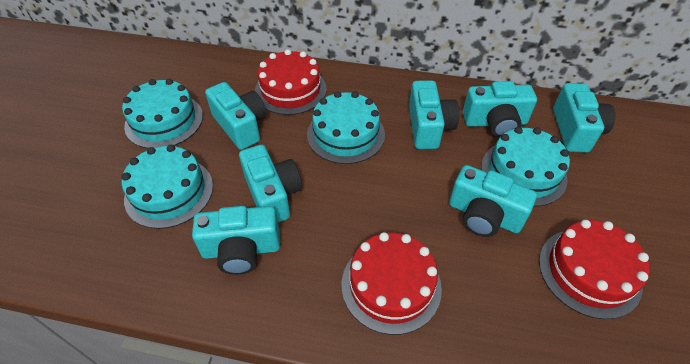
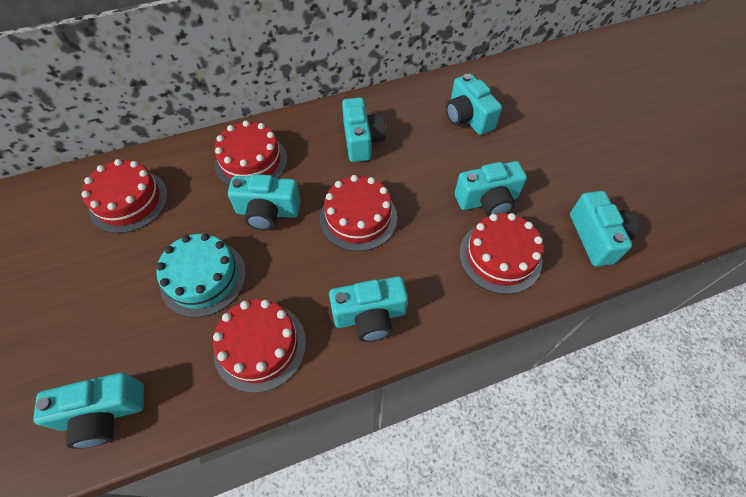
red cake: 3 -> 5
turquoise cake: 4 -> 1

